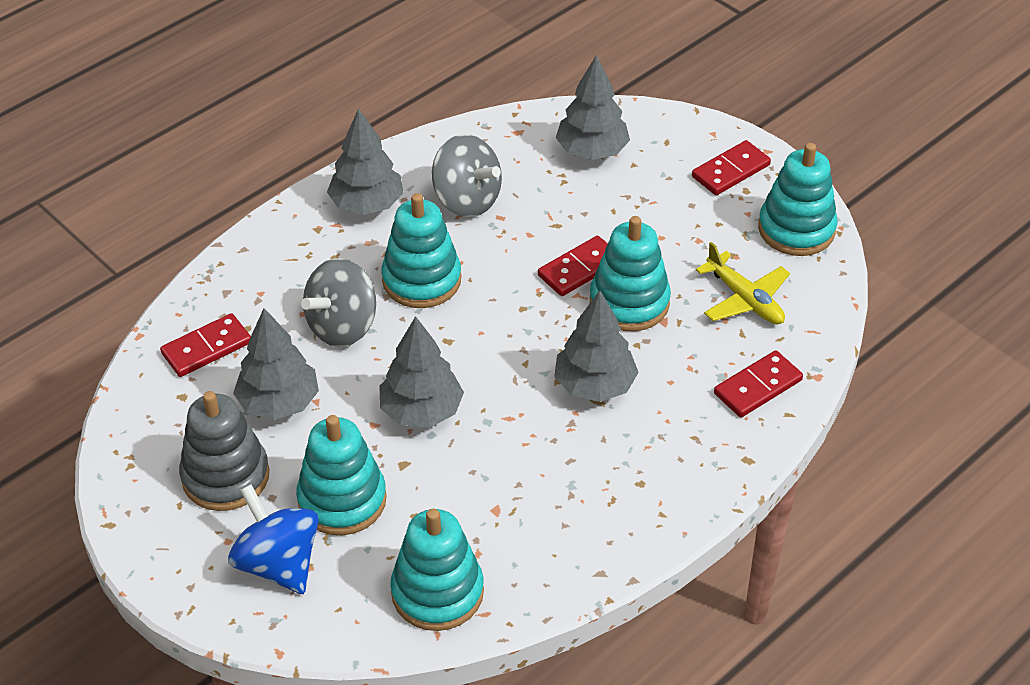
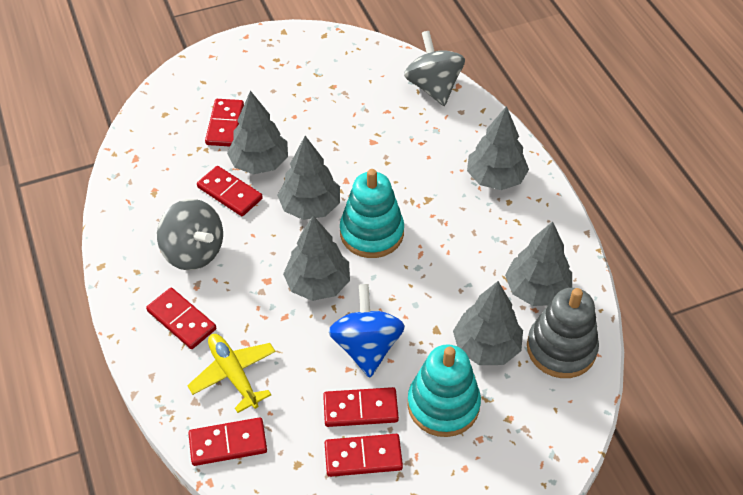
grey tree: 5 -> 6
red domino: 4 -> 6
turquoise stacking toy: 5 -> 2

